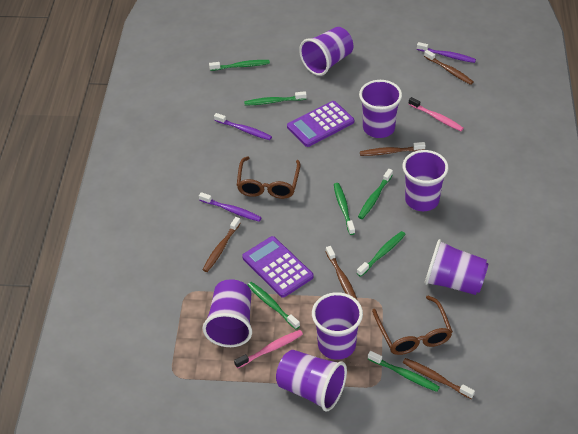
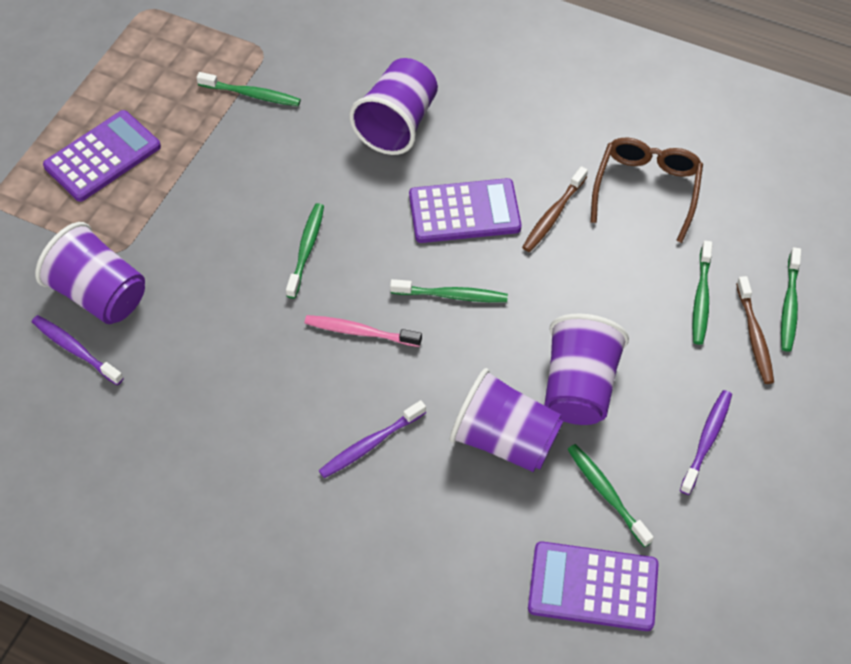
brown glasses: 2 -> 1
brown toothbrush: 5 -> 2
green toothbrush: 7 -> 6
pink toothbrush: 2 -> 1
purple calculator: 2 -> 3
purple cup: 7 -> 4

